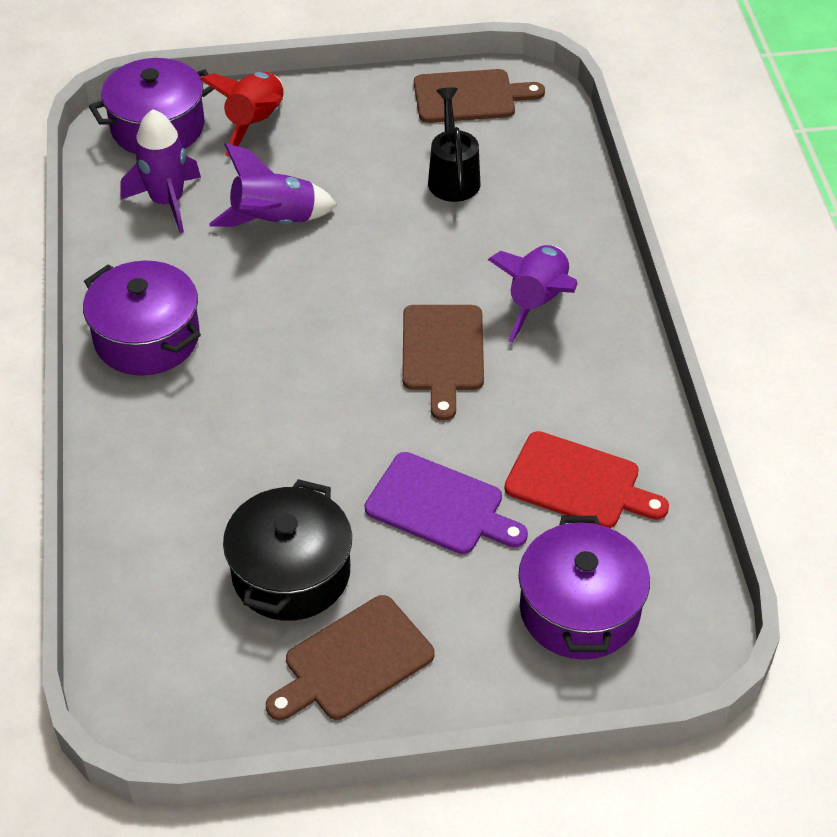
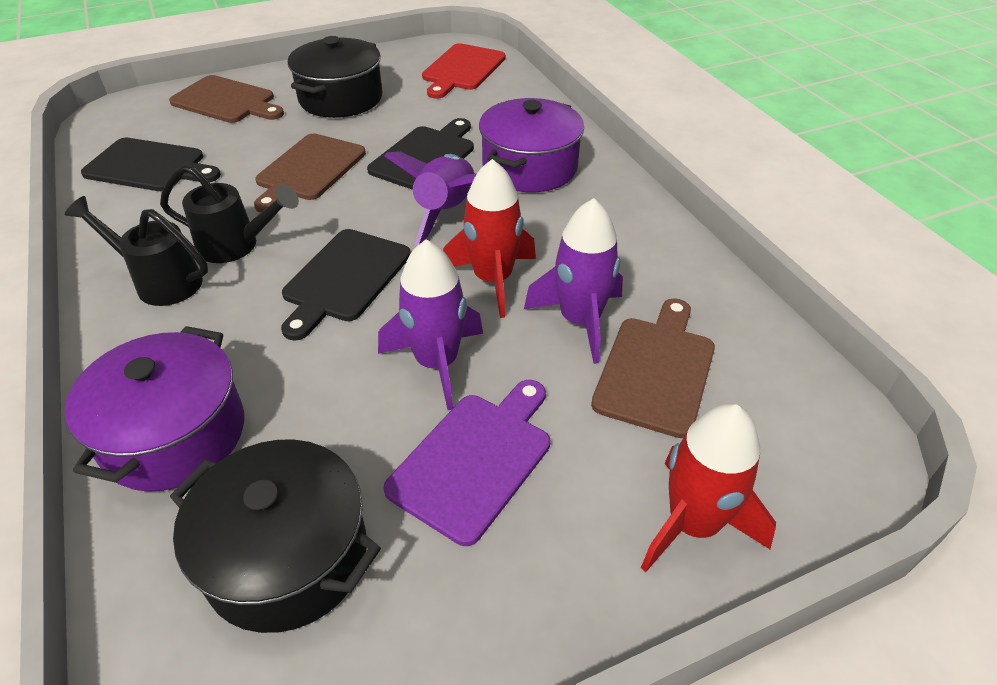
black cutting board: 0 -> 3
black pot: 1 -> 2
black watering can: 1 -> 2
purple pot: 3 -> 2
red rocket: 1 -> 2

